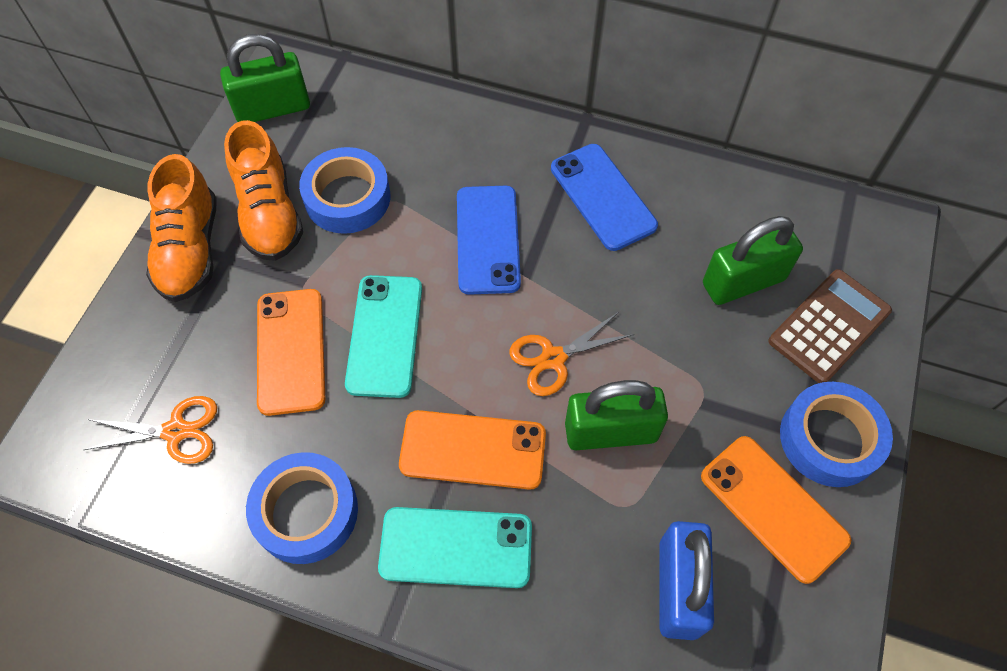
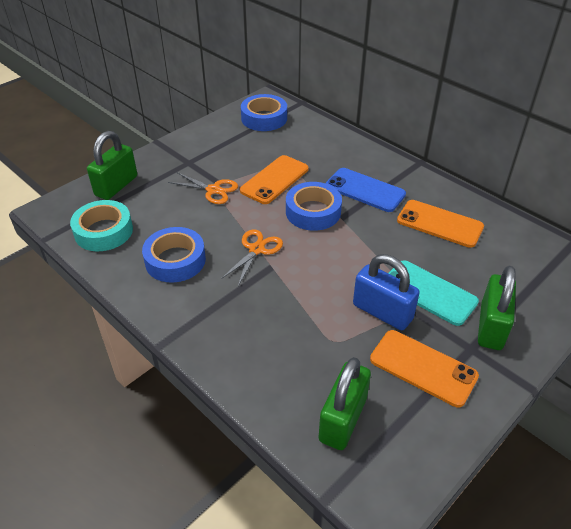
blue phone: 2 -> 1
brown calculator: 1 -> 0
orange shoe: 2 -> 0
turquoise phone: 2 -> 1
turquoise tape: 0 -> 1

